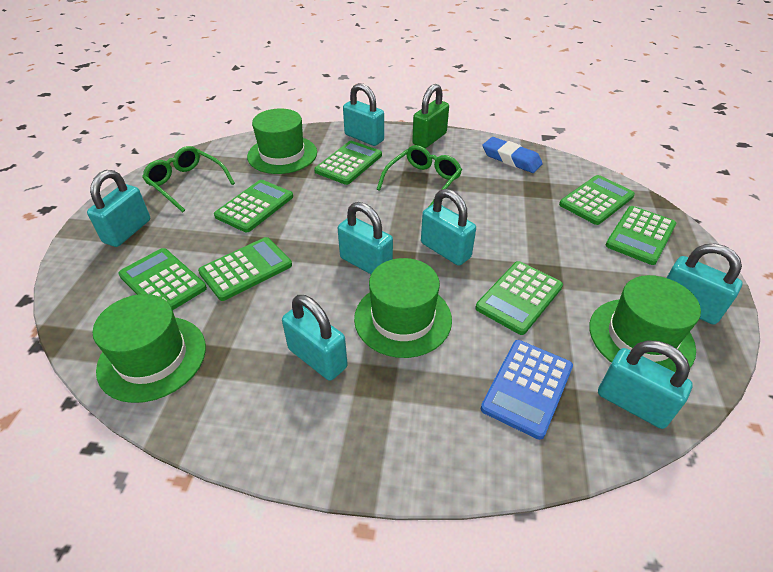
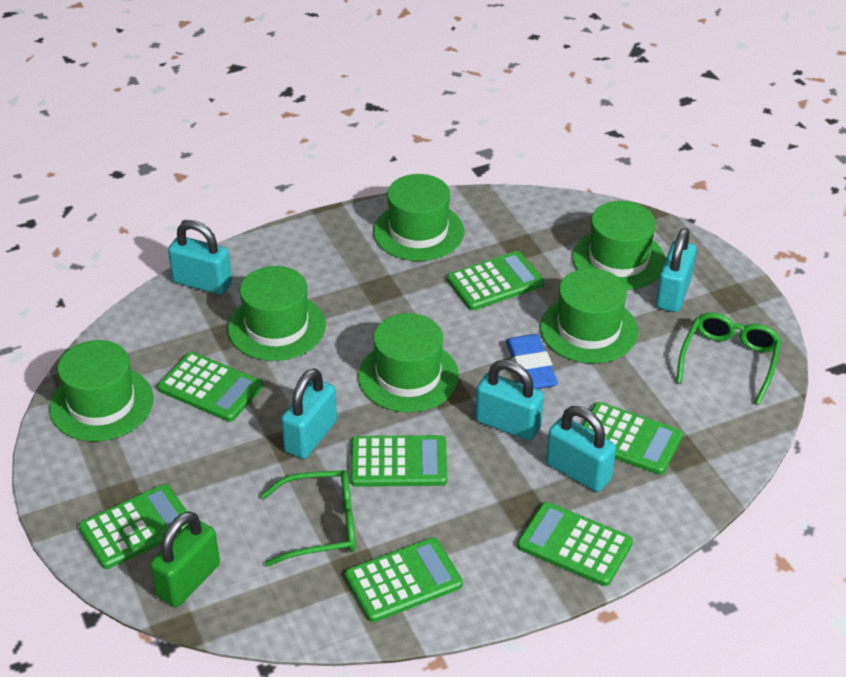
blue calculator: 1 -> 0
green hat: 4 -> 6
turquoise padlock: 7 -> 5

